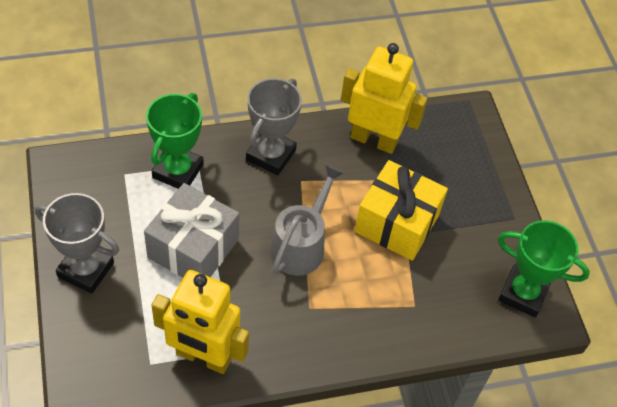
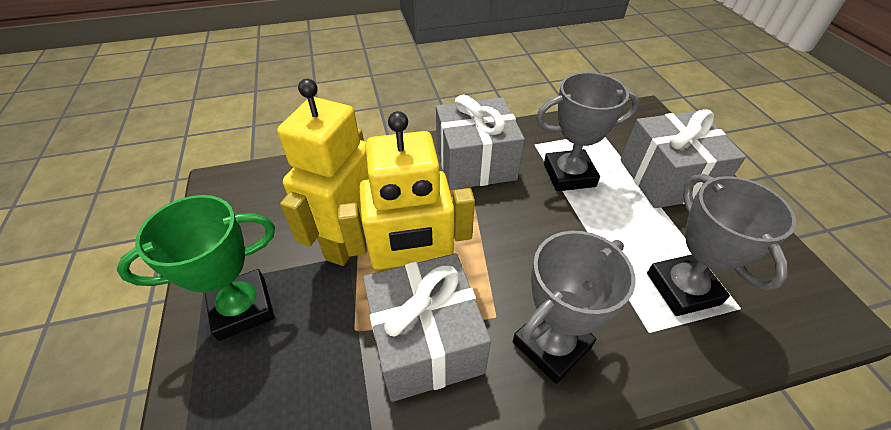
green trophy: 2 -> 1
grey gift: 1 -> 3
grey trophy: 2 -> 3
grey watering can: 1 -> 0
yellow gift: 1 -> 0

